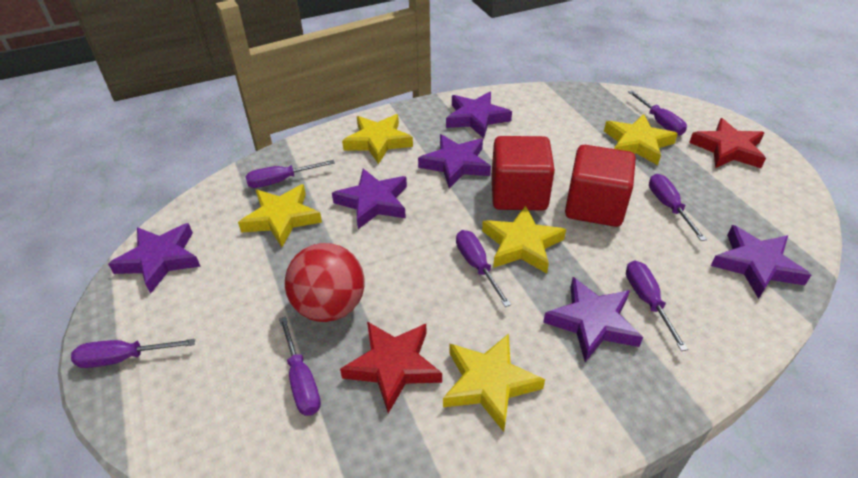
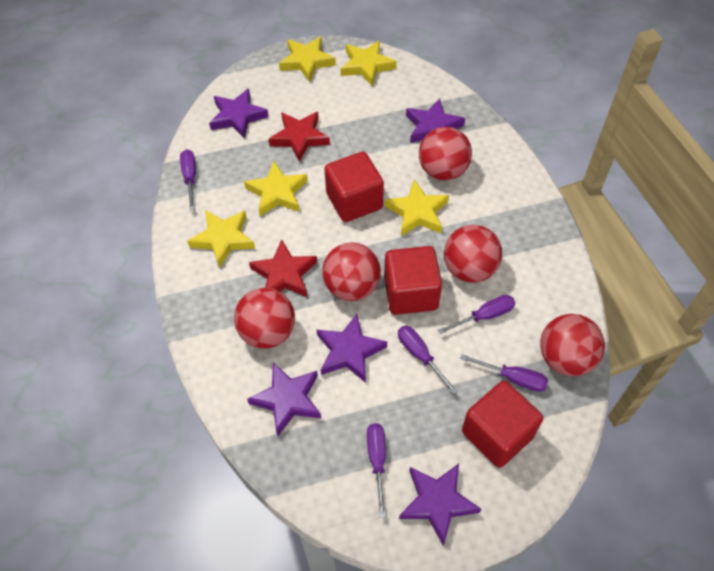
purple screwdriver: 7 -> 5
purple star: 6 -> 5
red ball: 1 -> 5
red cube: 2 -> 3

